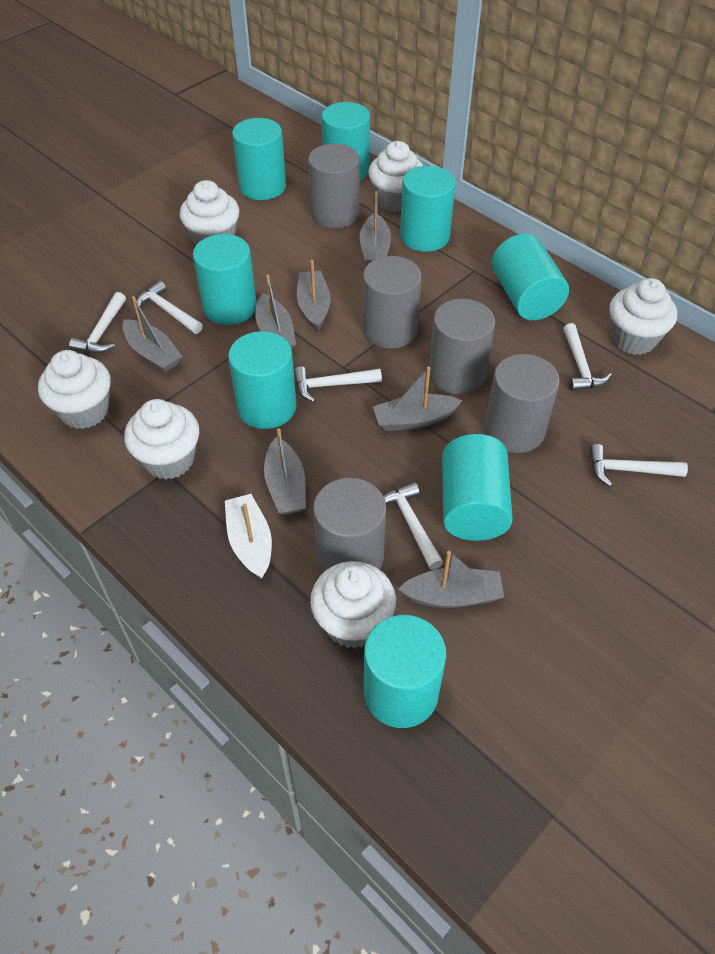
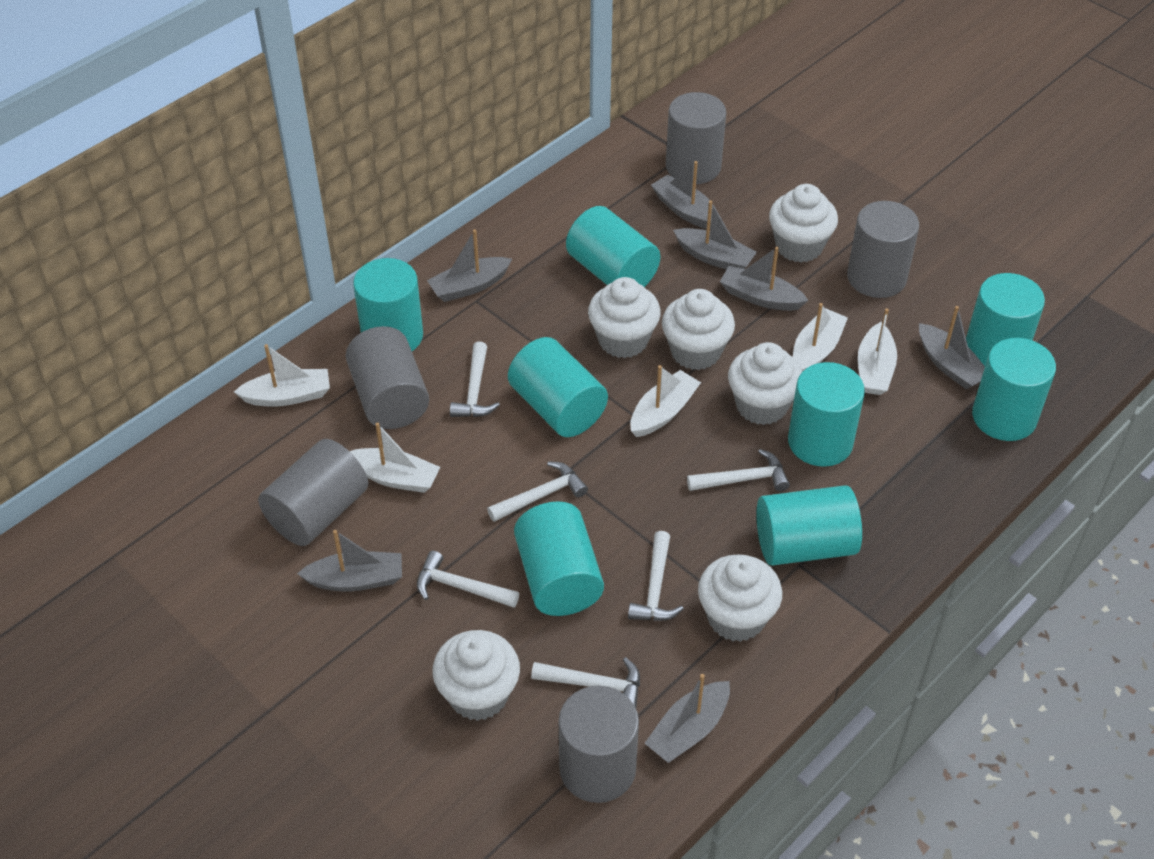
white boat: 1 -> 5

